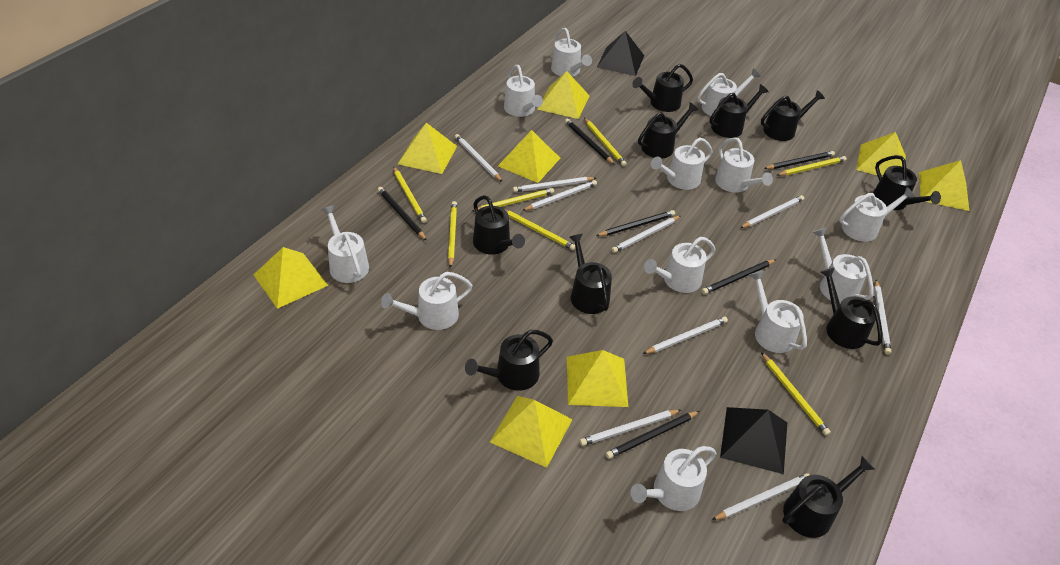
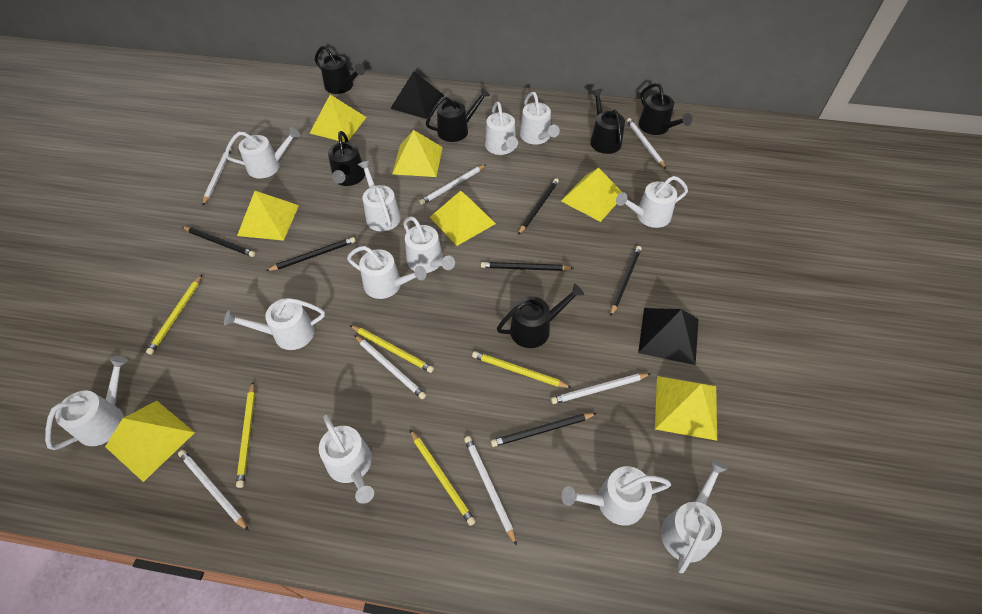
black watering can: 10 -> 6
white pencil: 9 -> 7
yellow pencil: 7 -> 5
yellow pyramid: 8 -> 7

